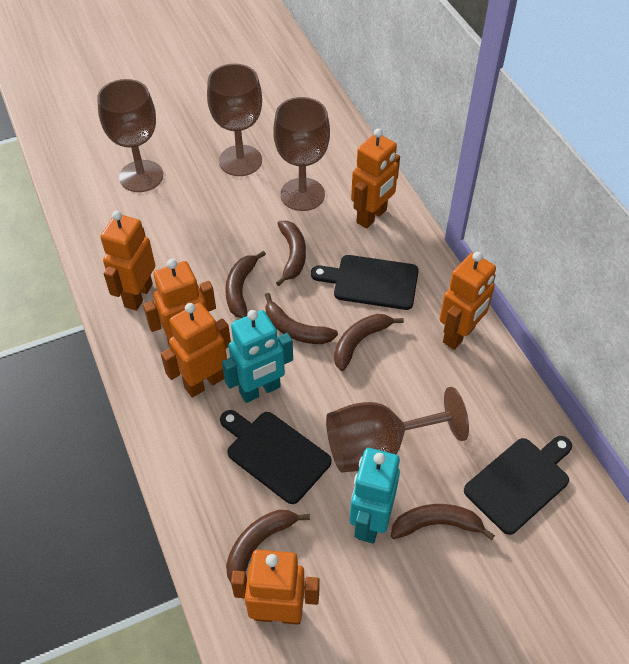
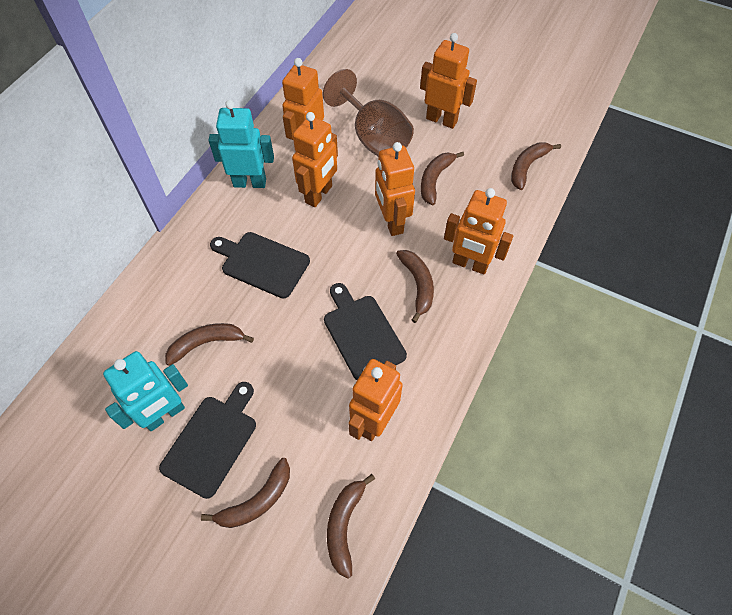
brown goblet: 4 -> 1

